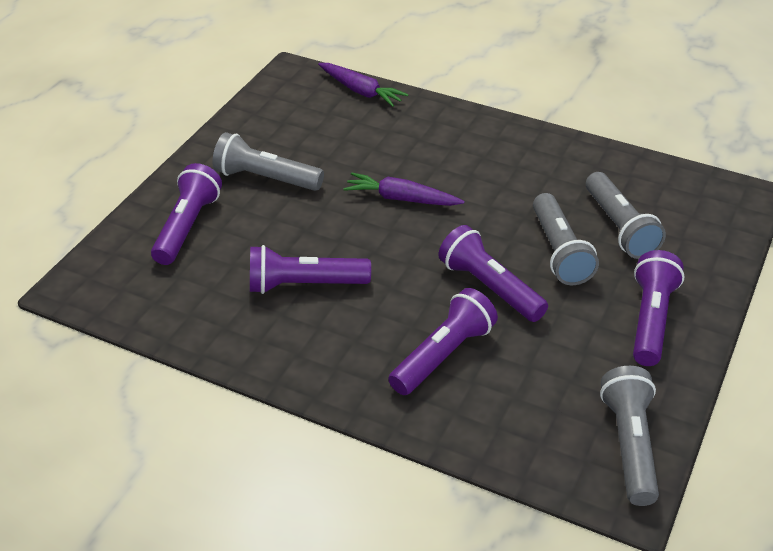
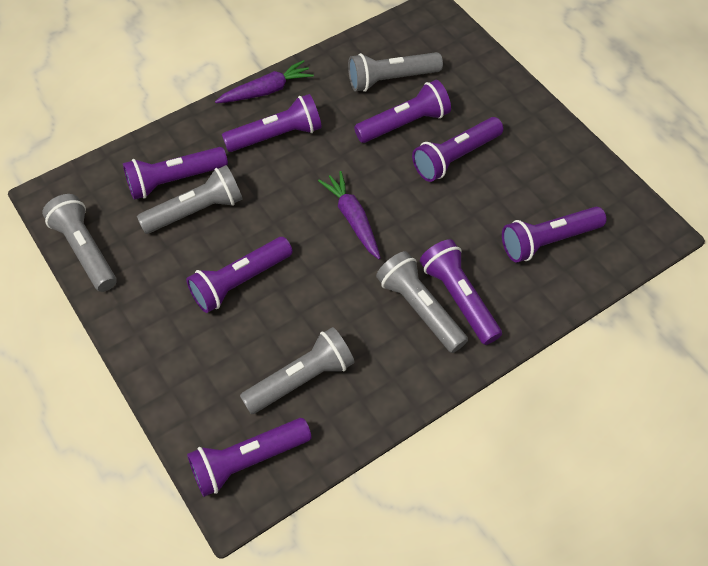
grey flashlight: 4 -> 5
purple flashlight: 5 -> 8

